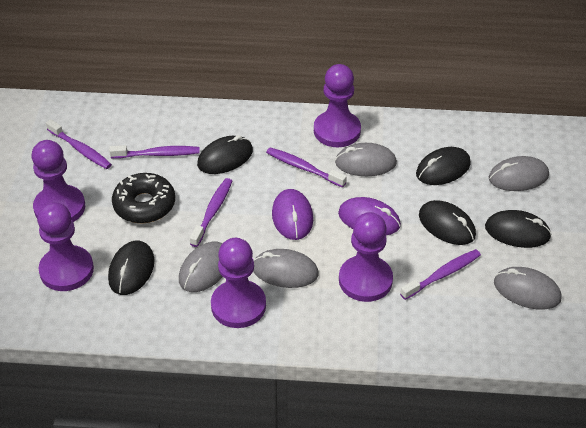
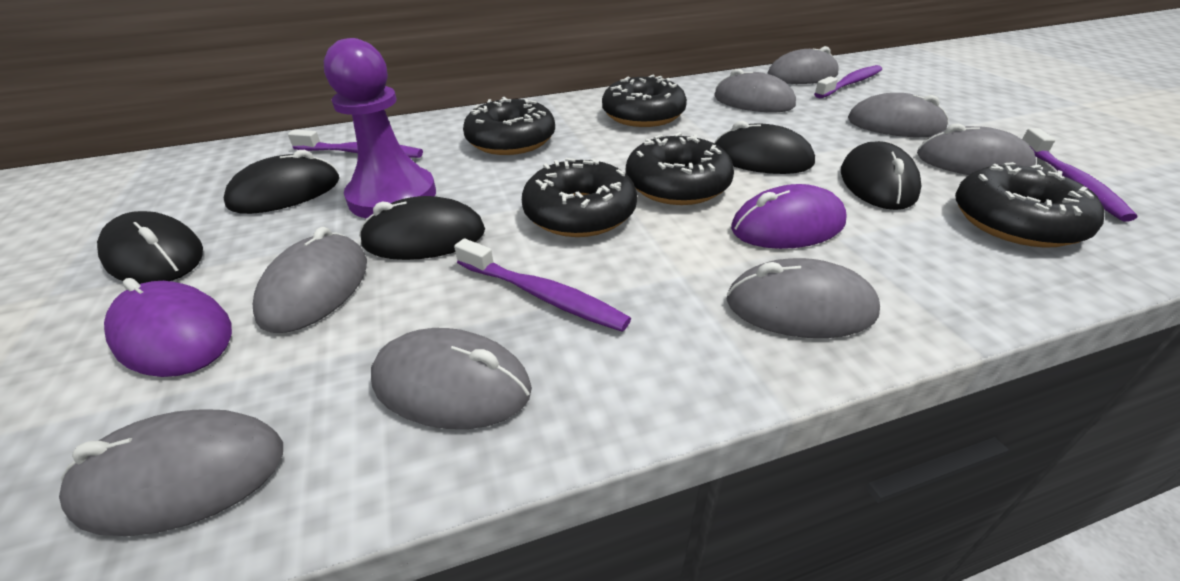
black donut: 1 -> 5
grey mouse: 5 -> 8
purple pawn: 5 -> 1
purple toothbrush: 5 -> 4

